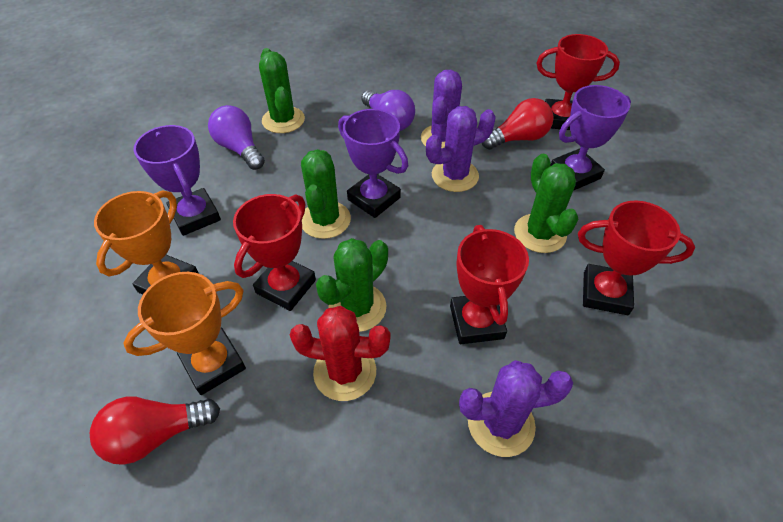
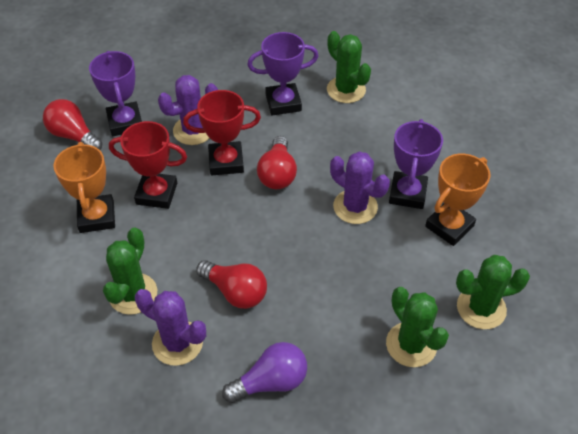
purple light bulb: 2 -> 1
red cactus: 1 -> 0
red light bulb: 2 -> 3
red trophy: 4 -> 2

